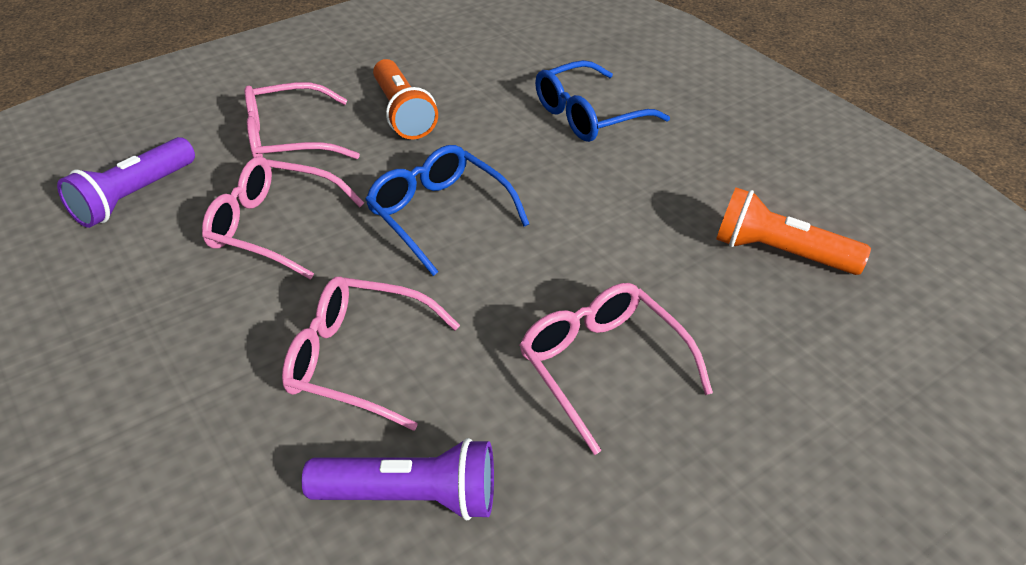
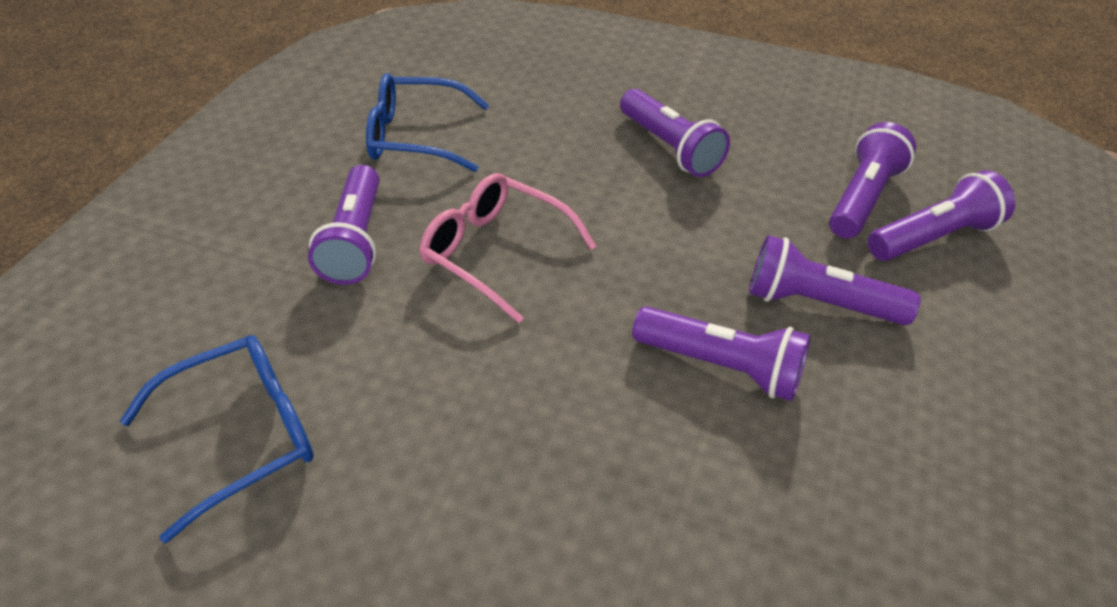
orange flashlight: 2 -> 0
pink glasses: 4 -> 1
purple flashlight: 2 -> 6

